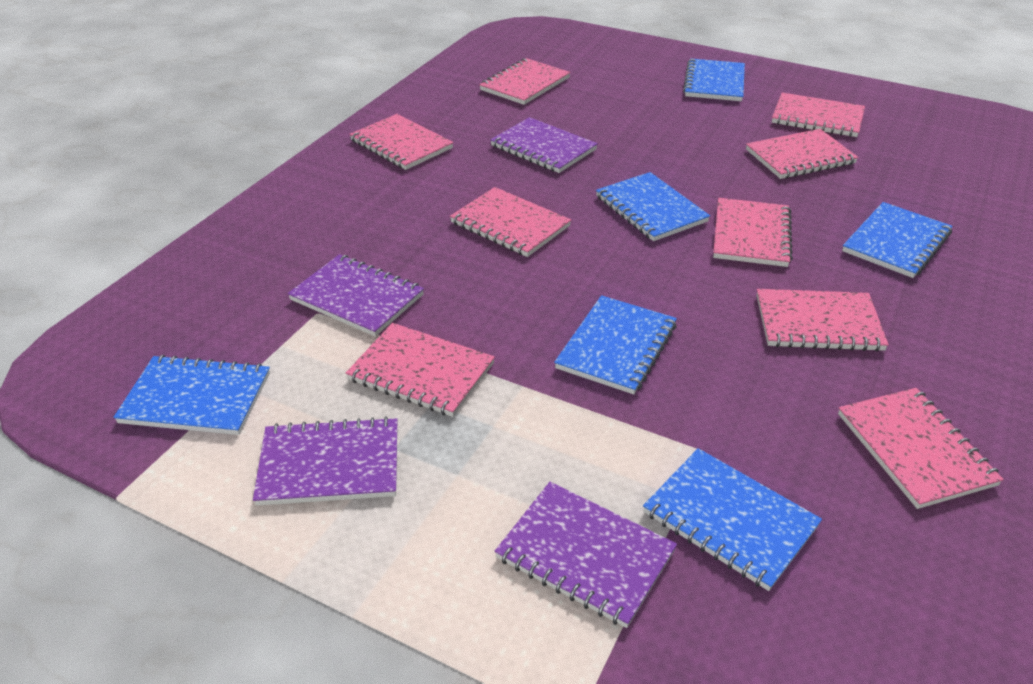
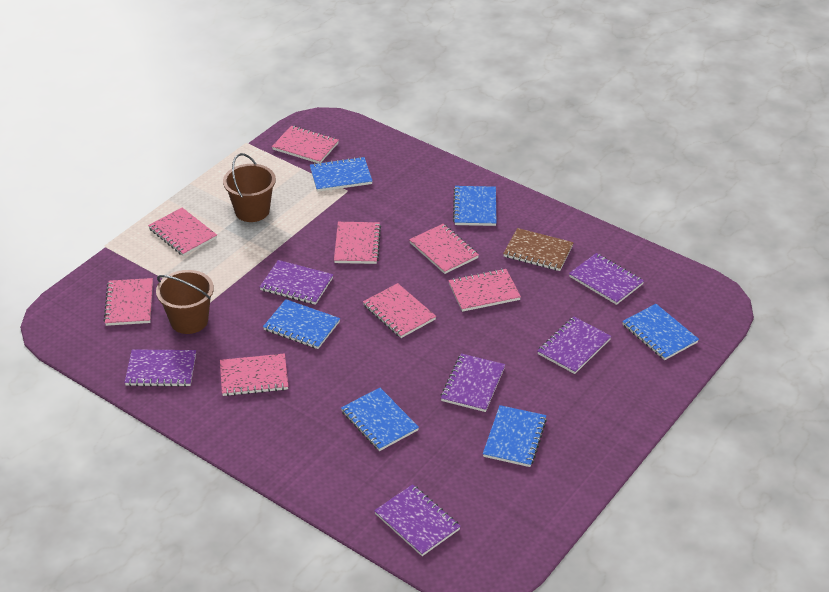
brown bucket: 0 -> 2
brown notebook: 0 -> 1
pink notebook: 9 -> 8
purple notebook: 4 -> 6

